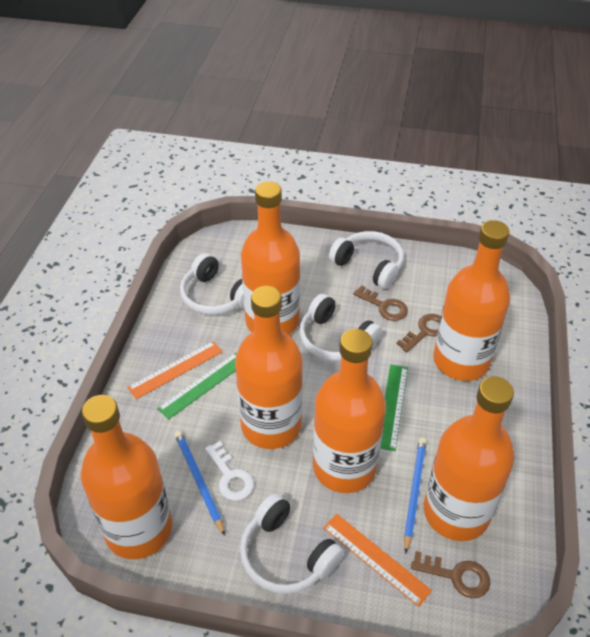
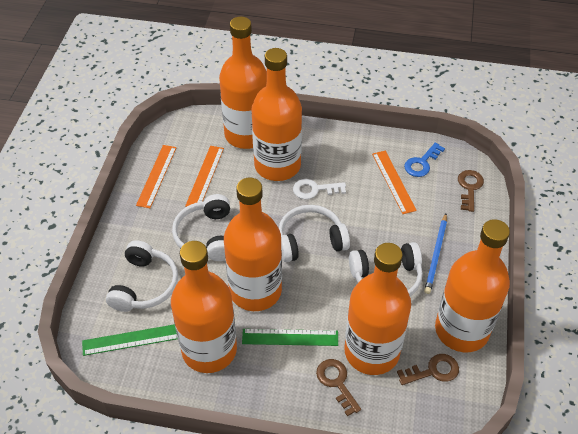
blue key: 0 -> 1
blue pencil: 2 -> 1
orange ruler: 2 -> 3

